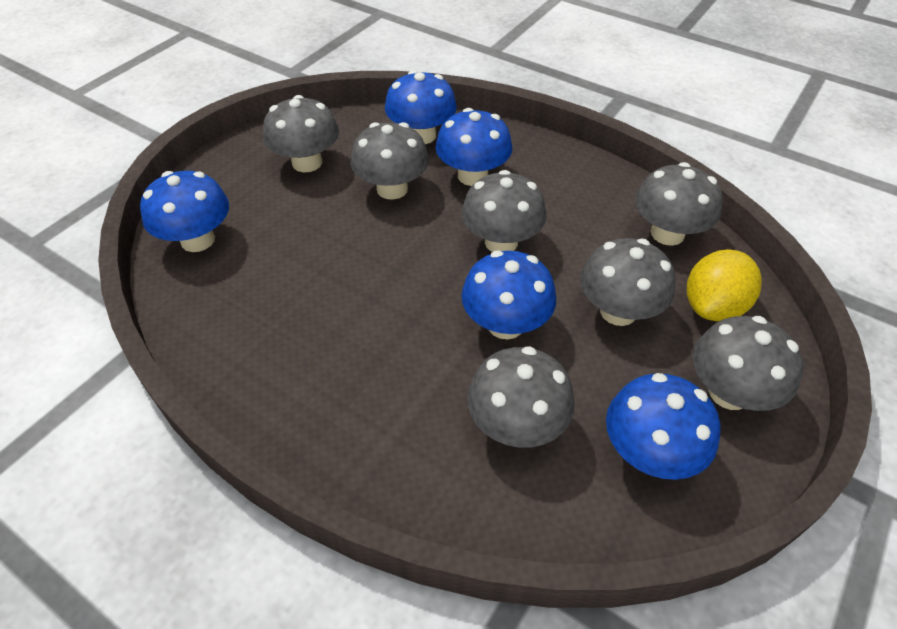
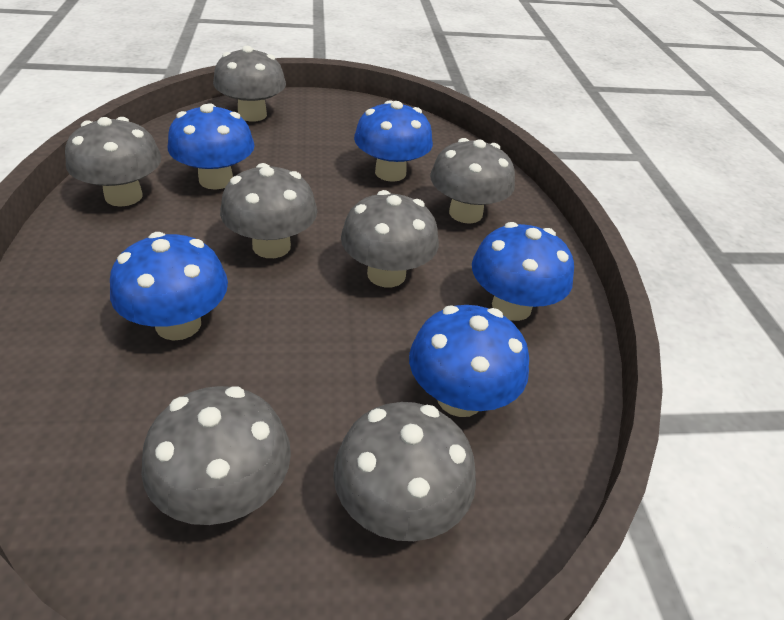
yellow lemon: 1 -> 0

